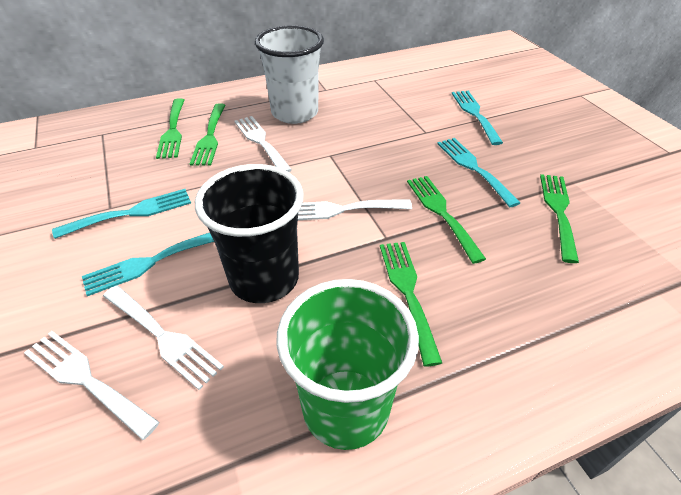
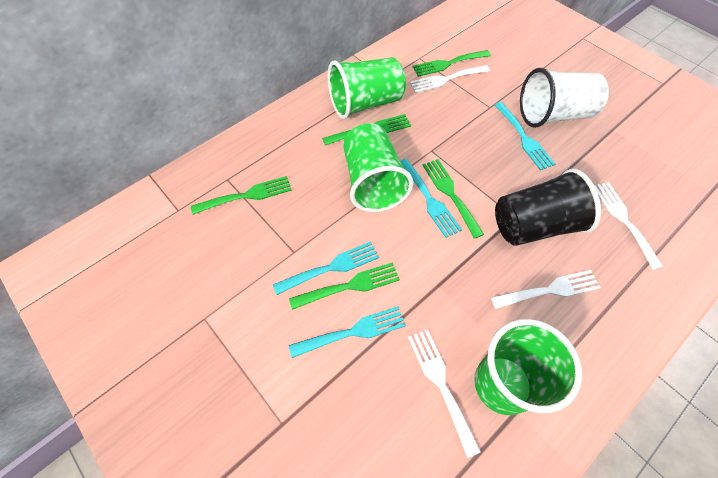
green cup: 1 -> 3

